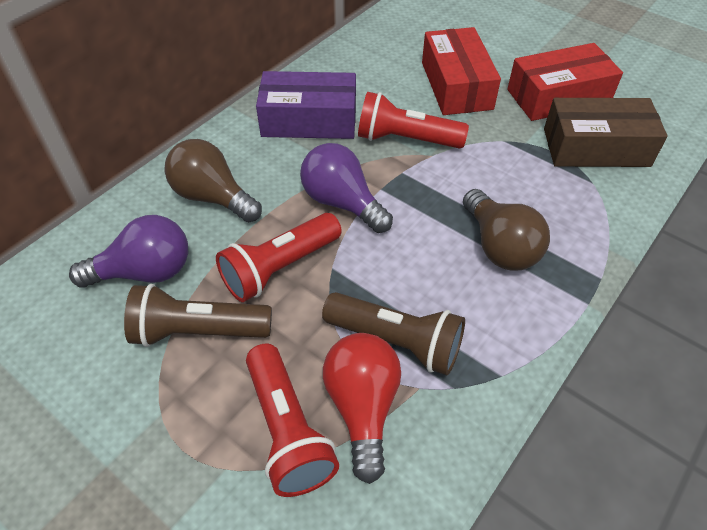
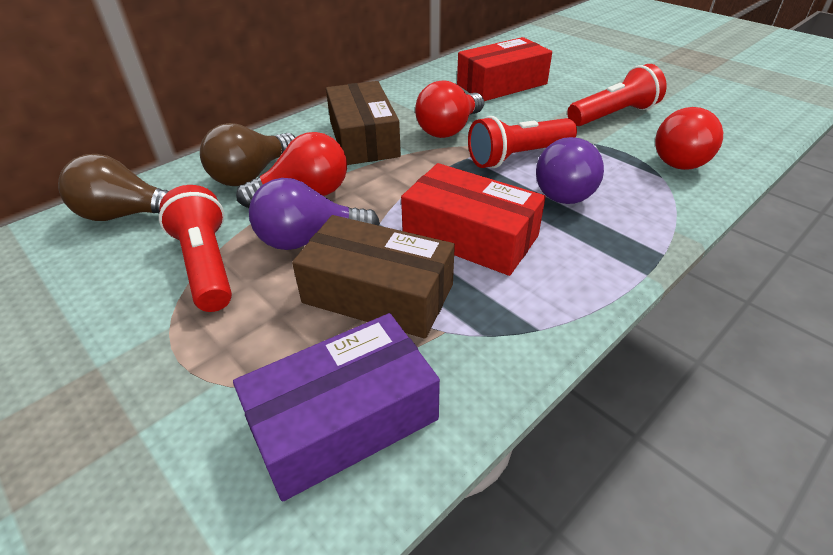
brown box: 1 -> 2
brown flashlight: 2 -> 0
red light bulb: 1 -> 3

